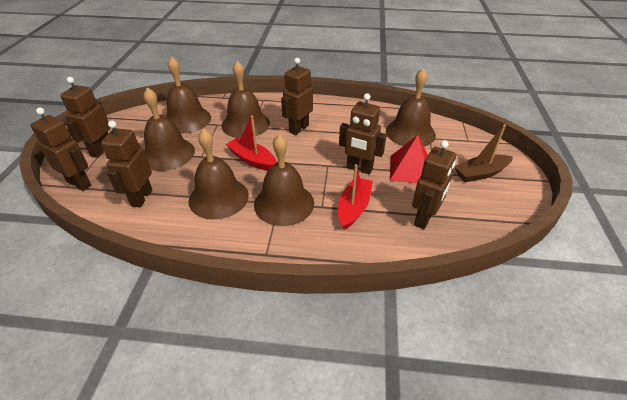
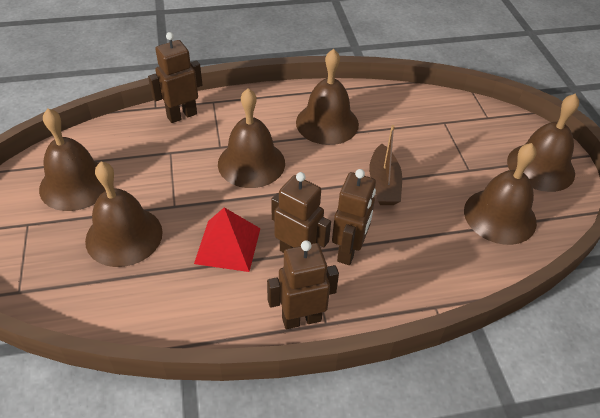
brown robot: 6 -> 4
red boat: 2 -> 0

